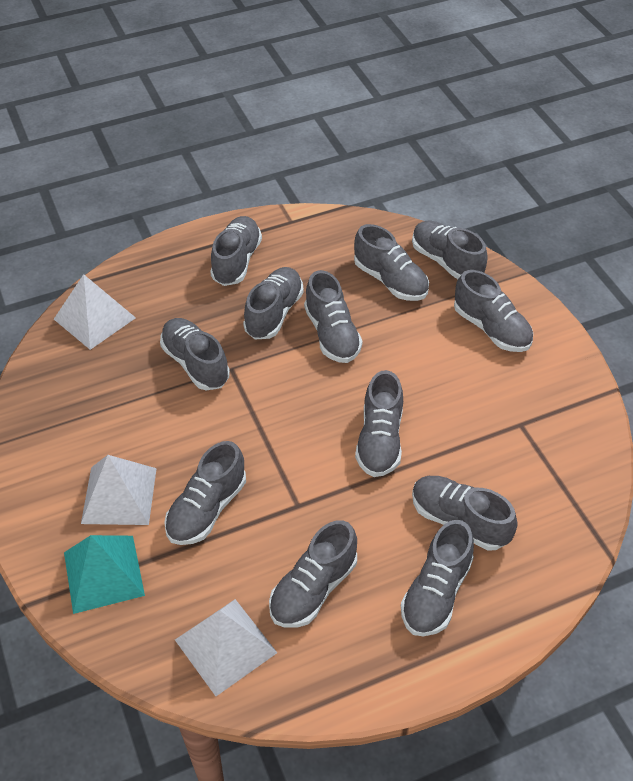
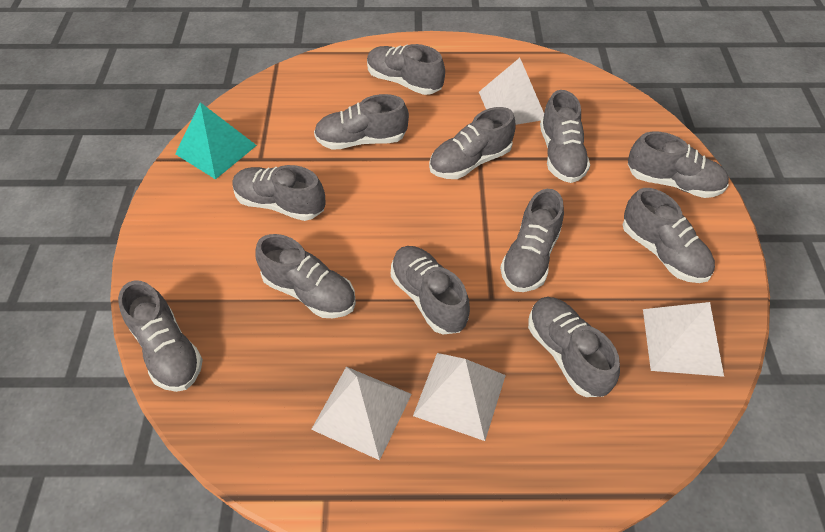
white pyramid: 3 -> 4

